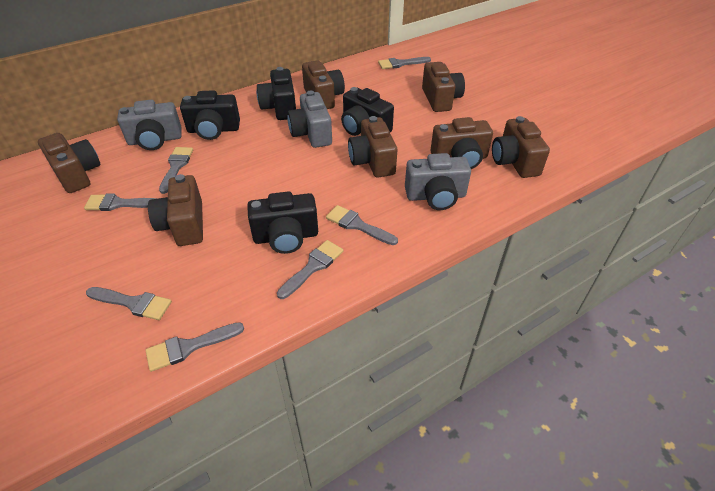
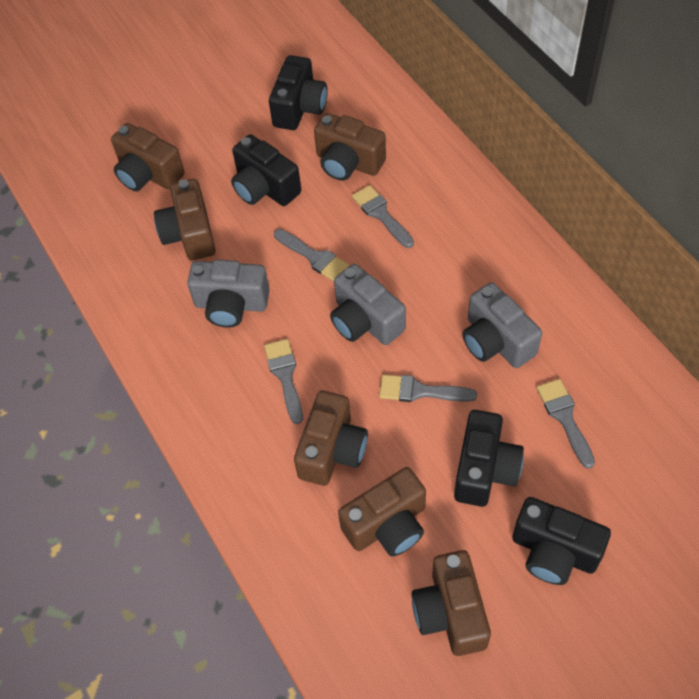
brown camera: 7 -> 6
grey brush: 7 -> 5

